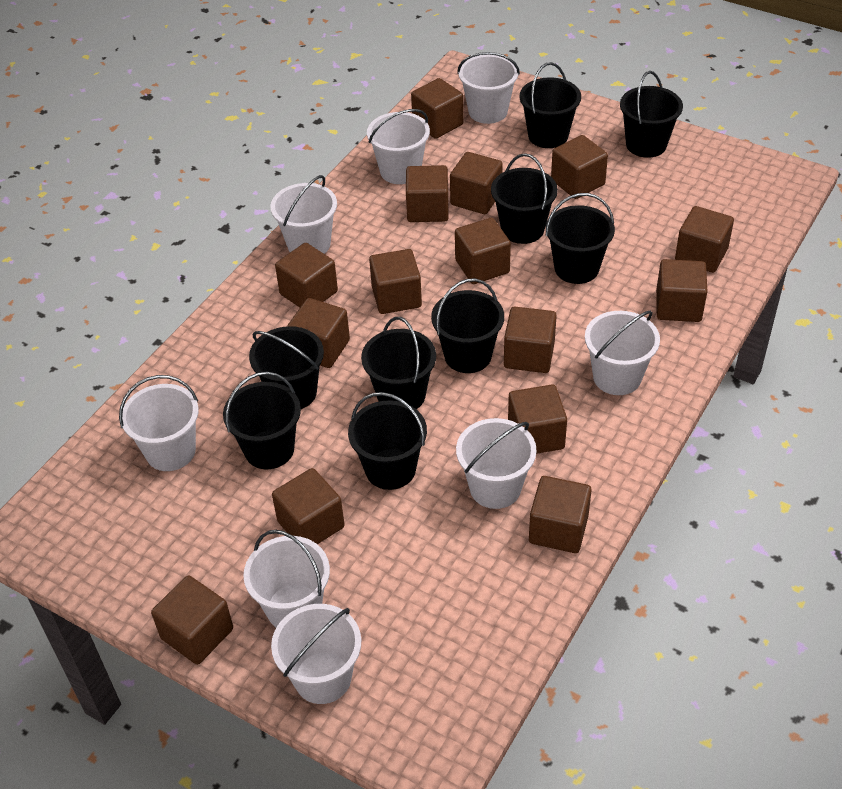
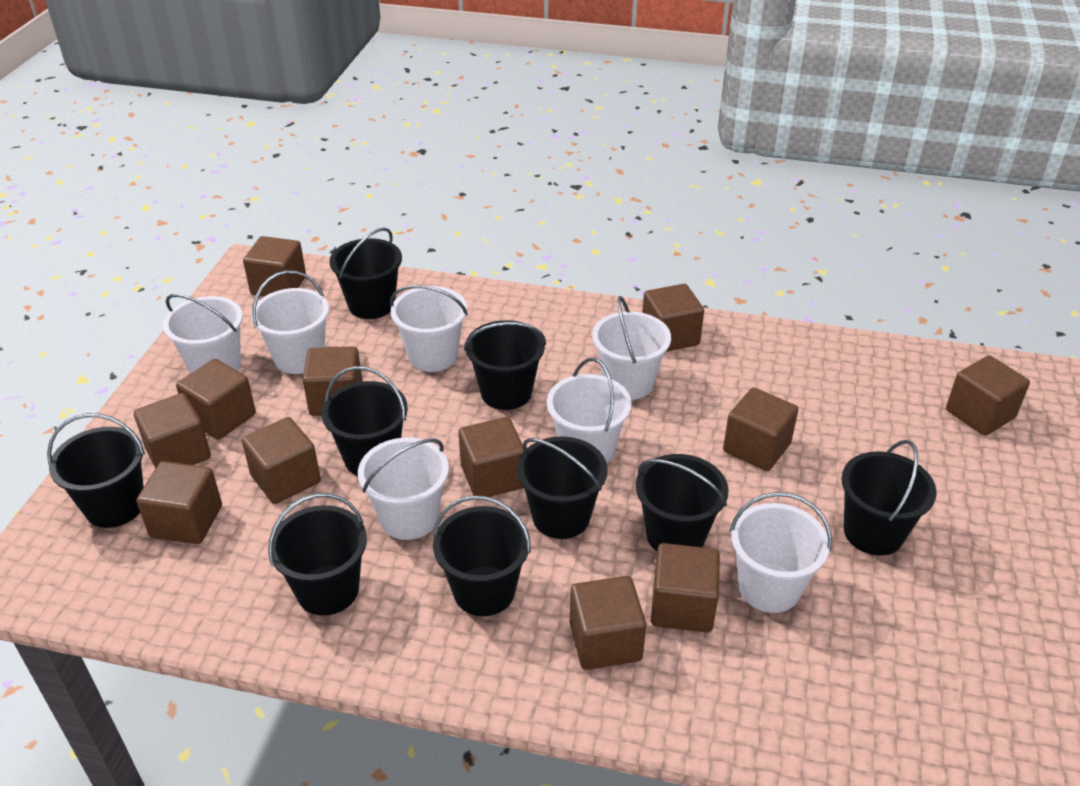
brown cube: 15 -> 12
white bucket: 8 -> 7

